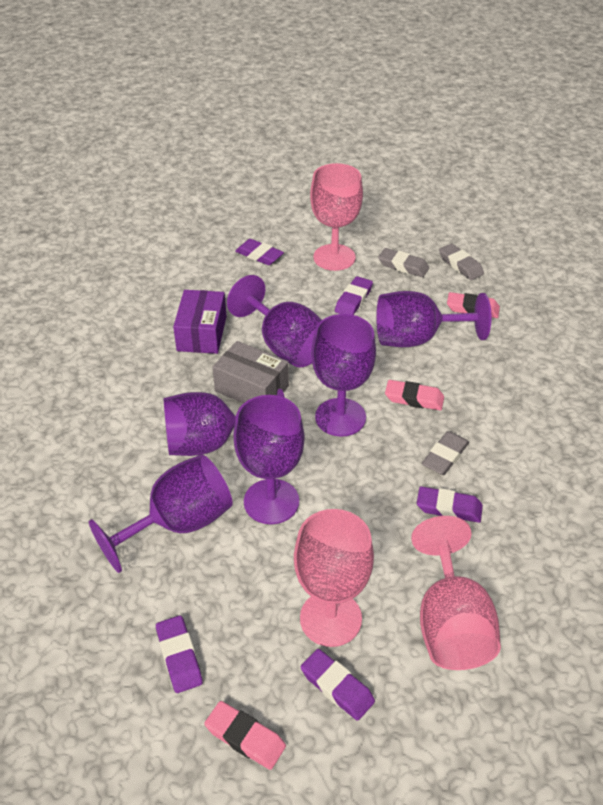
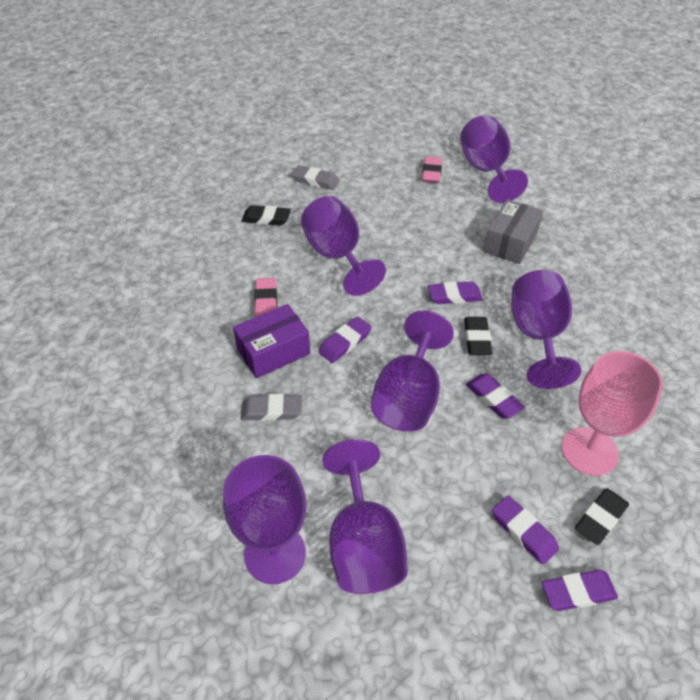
black eraser: 0 -> 3
grey eraser: 3 -> 2
pink eraser: 3 -> 2
pink goblet: 3 -> 1

